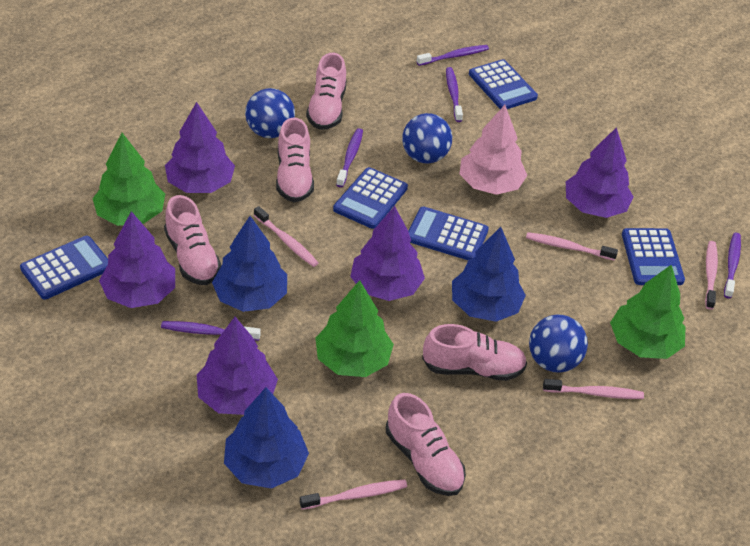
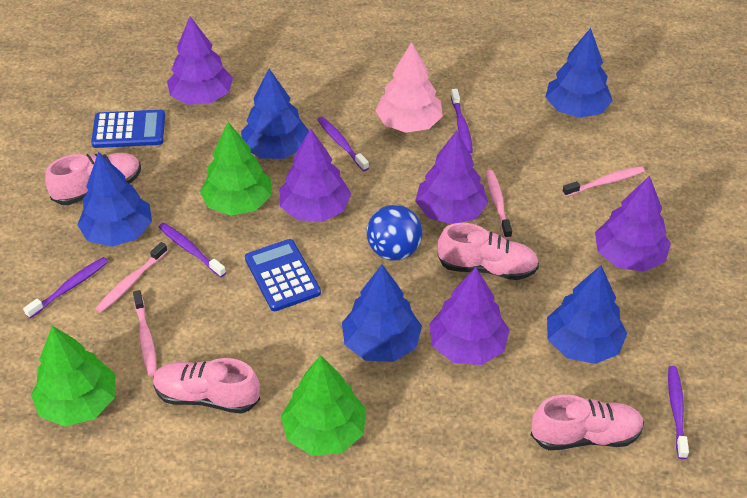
blue ball: 3 -> 1
blue calculator: 5 -> 2
blue tree: 3 -> 5
pink shoe: 5 -> 4
pink toothbrush: 5 -> 4

